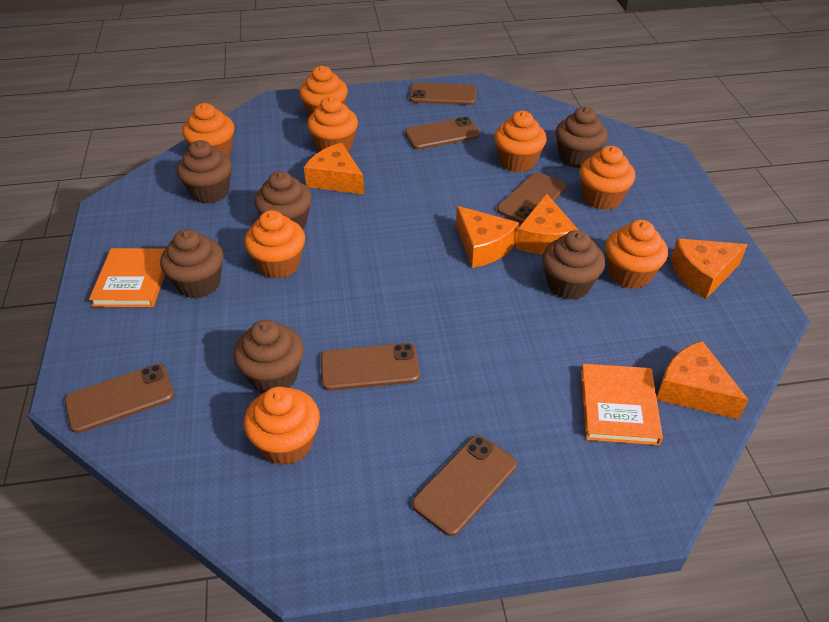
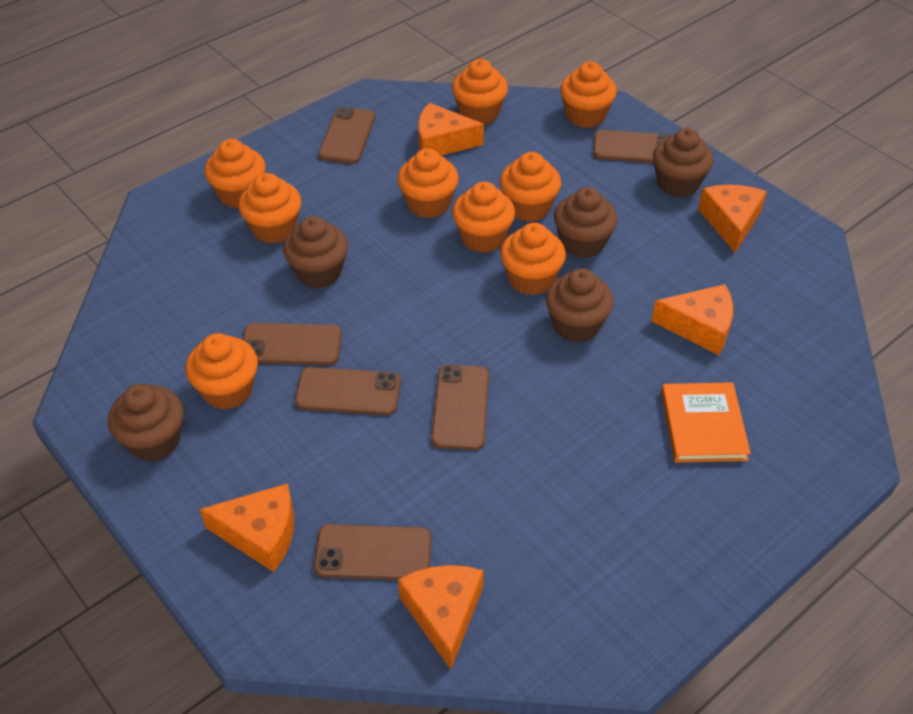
brown cupcake: 6 -> 5
orange book: 2 -> 1
orange cupcake: 8 -> 9

